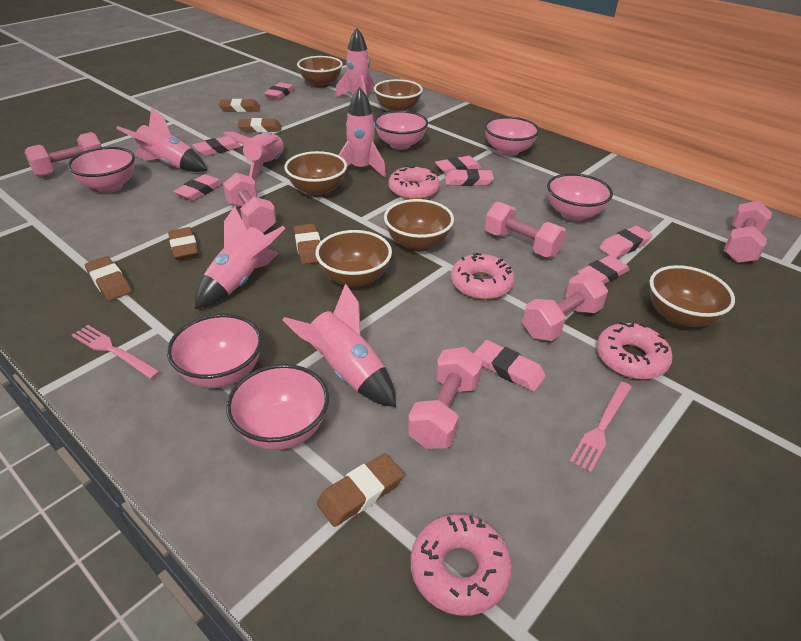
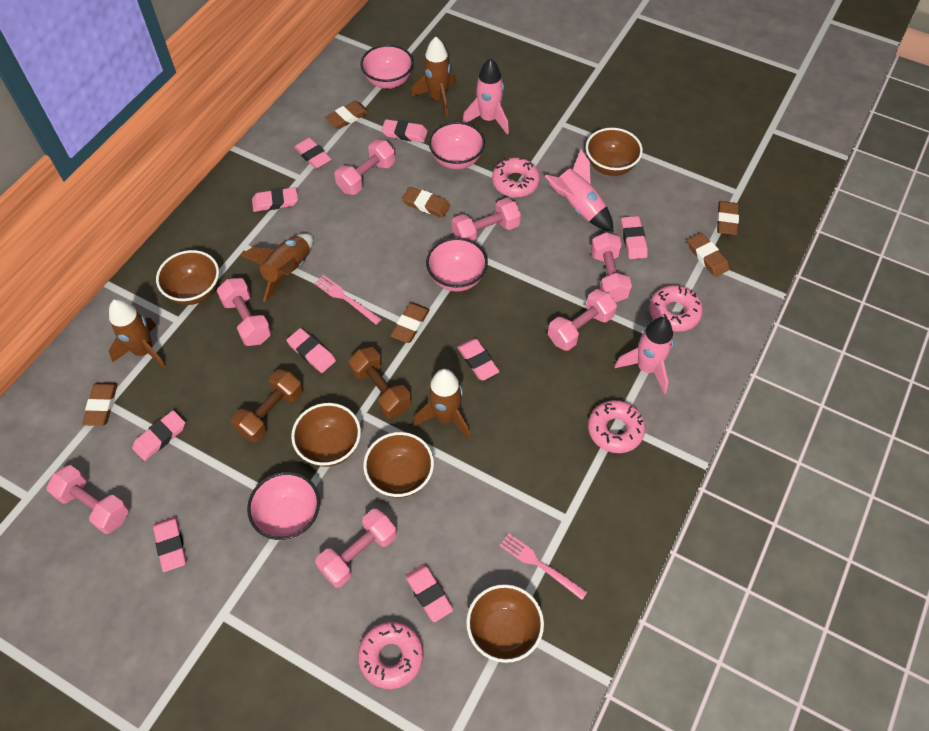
brown bowl: 6 -> 5
brown dumbbell: 0 -> 2
brown rocket: 0 -> 4
pink bowl: 6 -> 4
pink dumbbell: 6 -> 7
pink eraser: 8 -> 9
pink rocket: 6 -> 3

